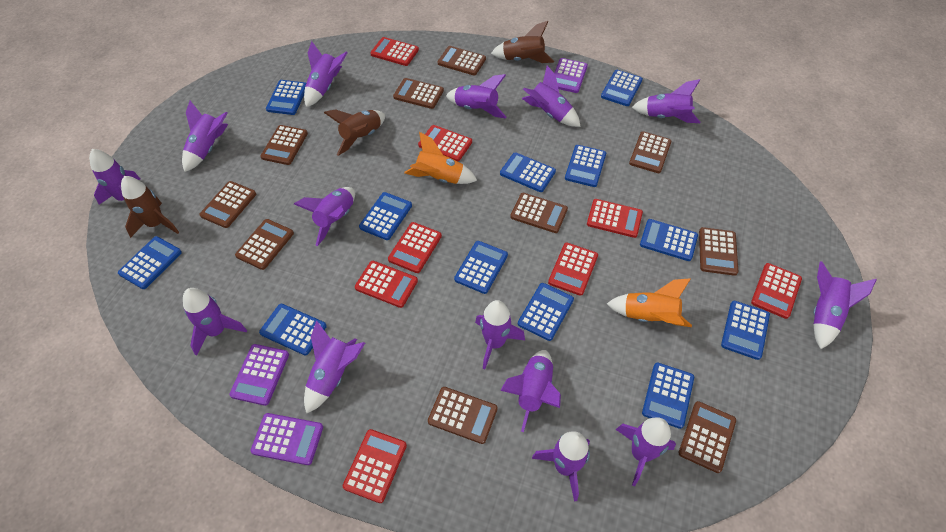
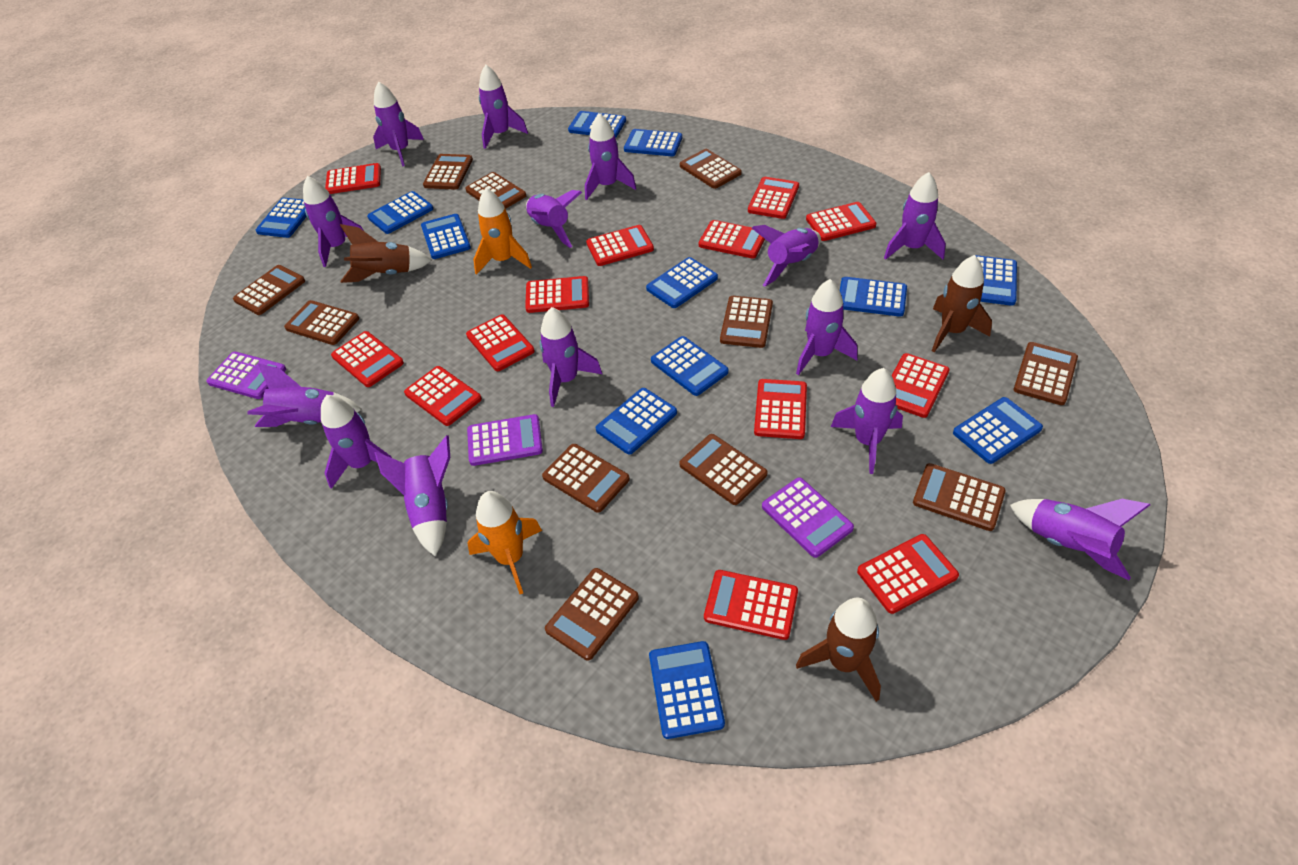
brown calculator: 10 -> 11
red calculator: 8 -> 13

